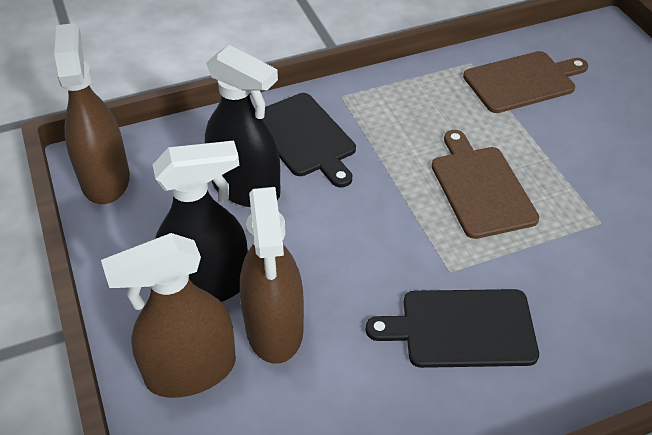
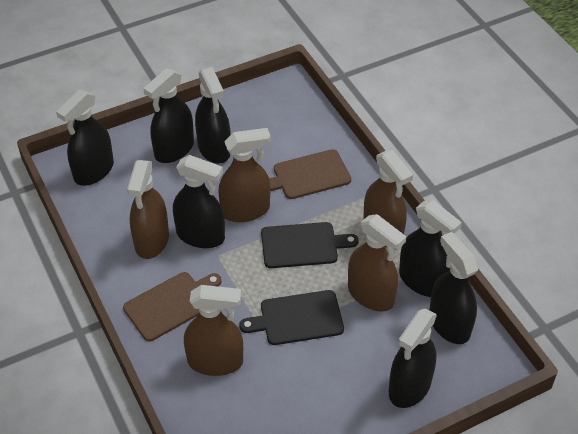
black spray bottle: 2 -> 7
brown spray bottle: 3 -> 5

